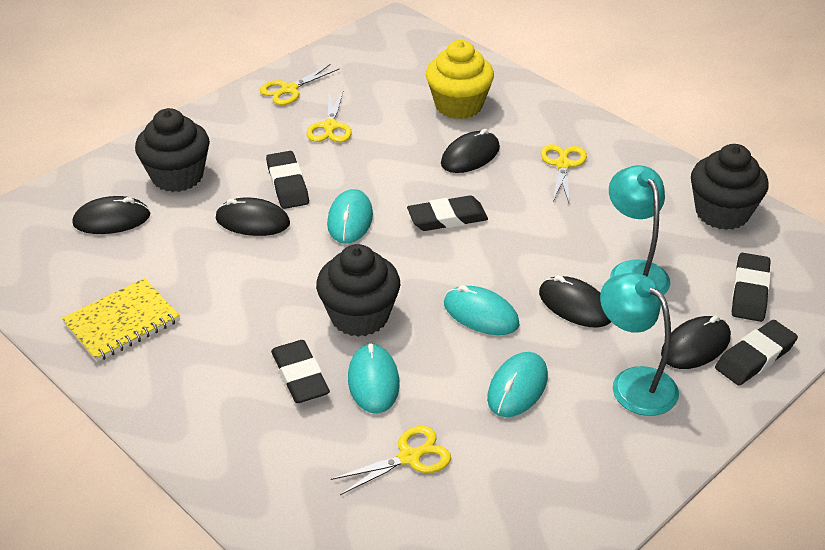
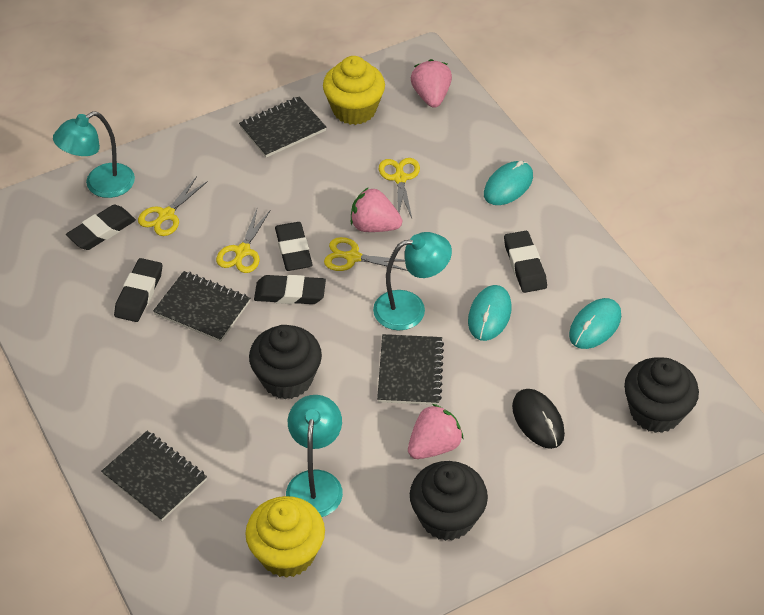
black mouse: 5 -> 1
black notebook: 0 -> 4
pink strawberry: 0 -> 3
turquoise lamp: 2 -> 3
turquoise mouse: 4 -> 3
yellow cupcake: 1 -> 2
yellow notebook: 1 -> 0

